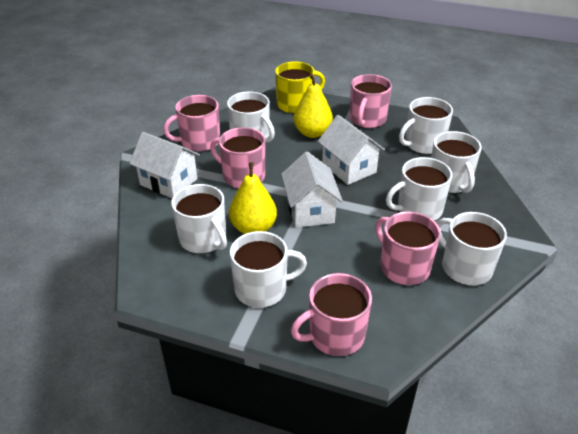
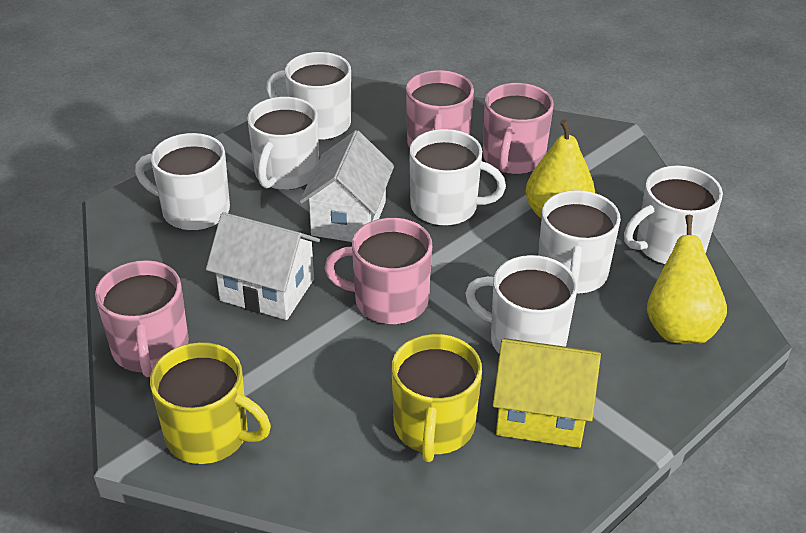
pink mug: 5 -> 4
white house: 3 -> 2
yellow house: 0 -> 1
yellow mug: 1 -> 2

